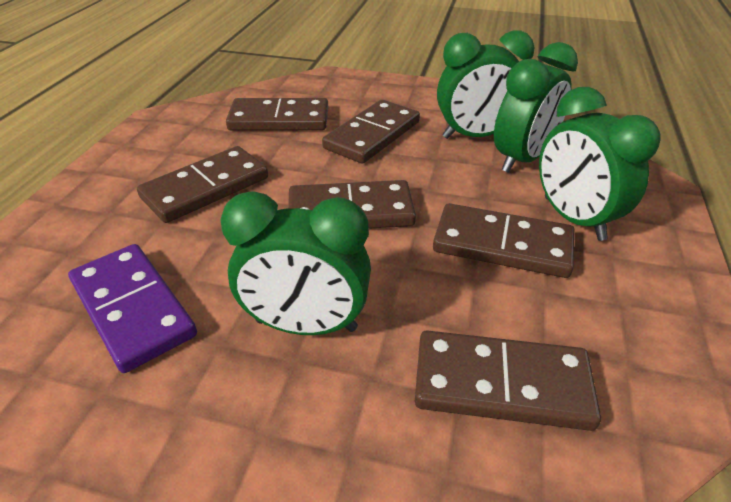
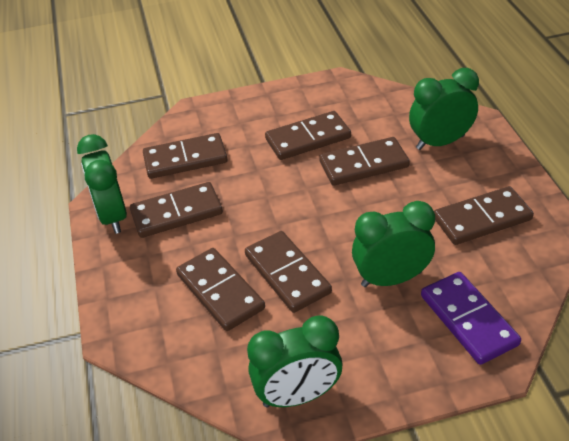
brown domino: 6 -> 7

